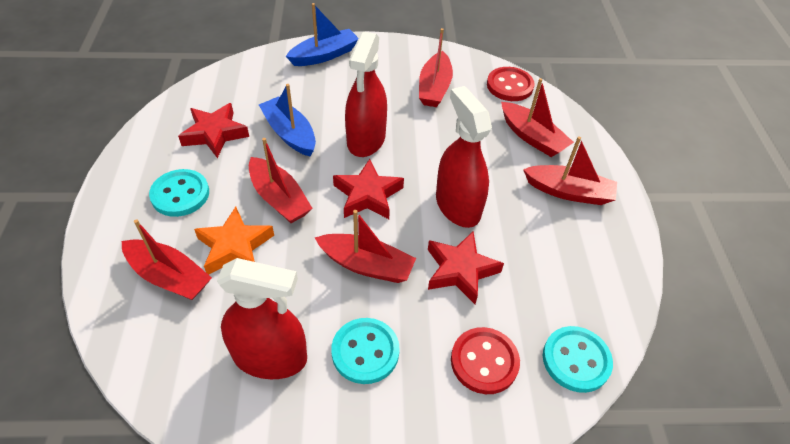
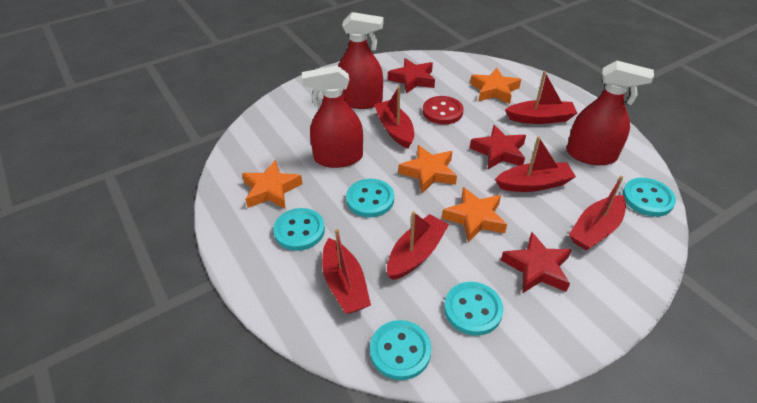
blue boat: 2 -> 0
orange star: 1 -> 4
red button: 2 -> 1
turquoise button: 3 -> 5

